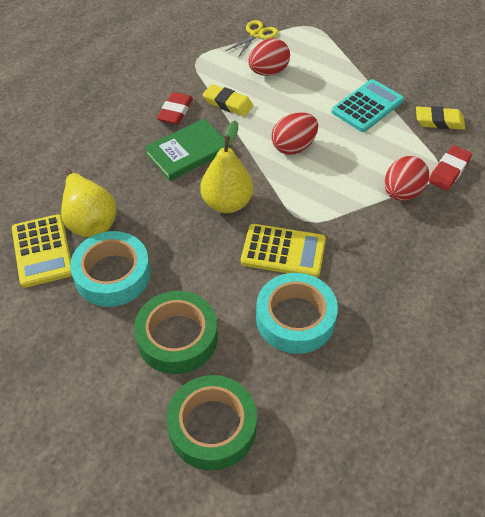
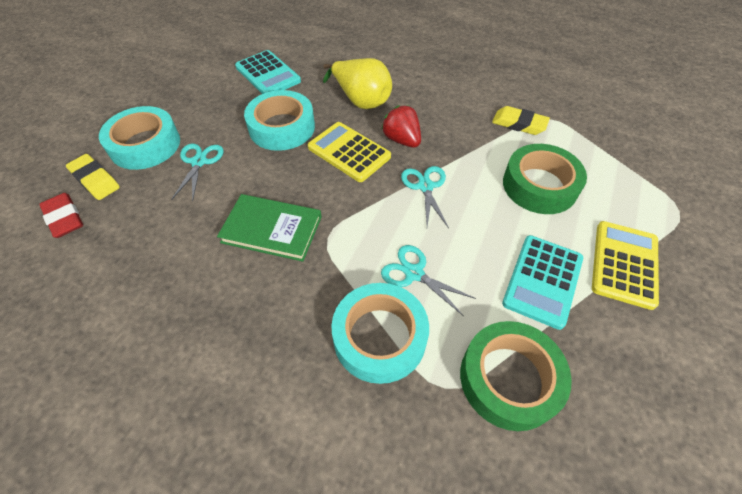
red egg: 3 -> 0
red eraser: 2 -> 1
red strawberry: 0 -> 1
turquoise calculator: 1 -> 2
turquoise scissors: 0 -> 3
turquoise tape: 2 -> 3
yellow pear: 2 -> 1
yellow scissors: 1 -> 0

